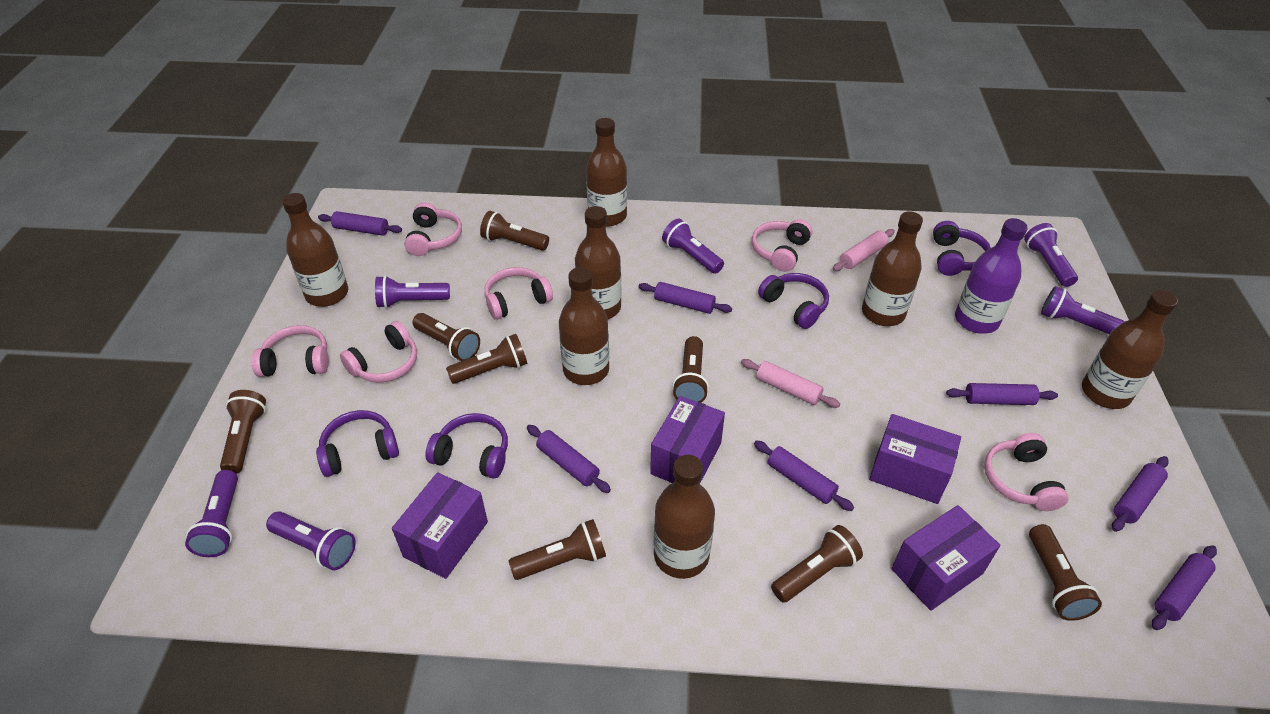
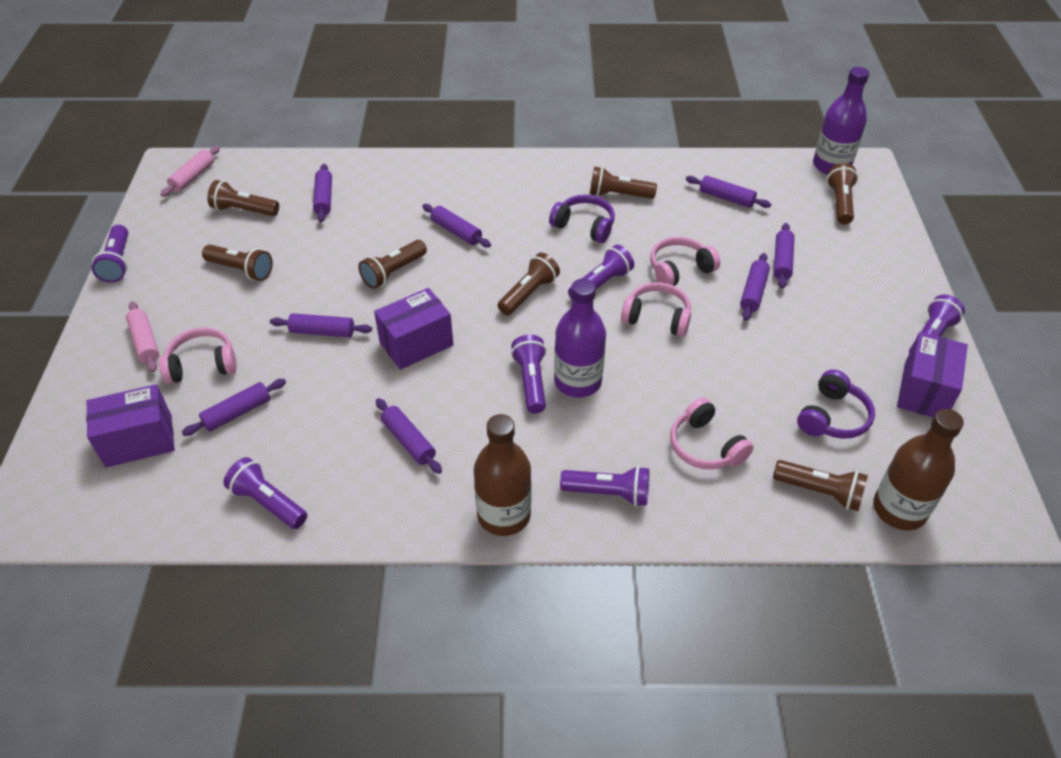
brown bottle: 7 -> 2
brown flashlight: 8 -> 7
pink headphones: 6 -> 4
purple bottle: 1 -> 2
purple box: 4 -> 3
purple headphones: 4 -> 2
purple rolling pin: 7 -> 8

